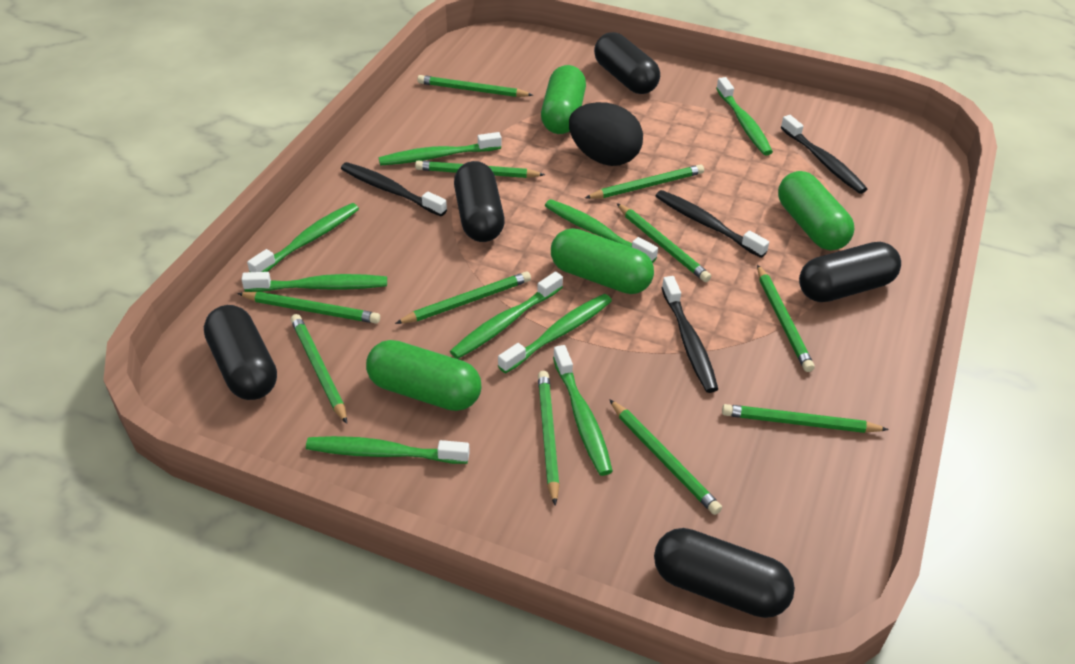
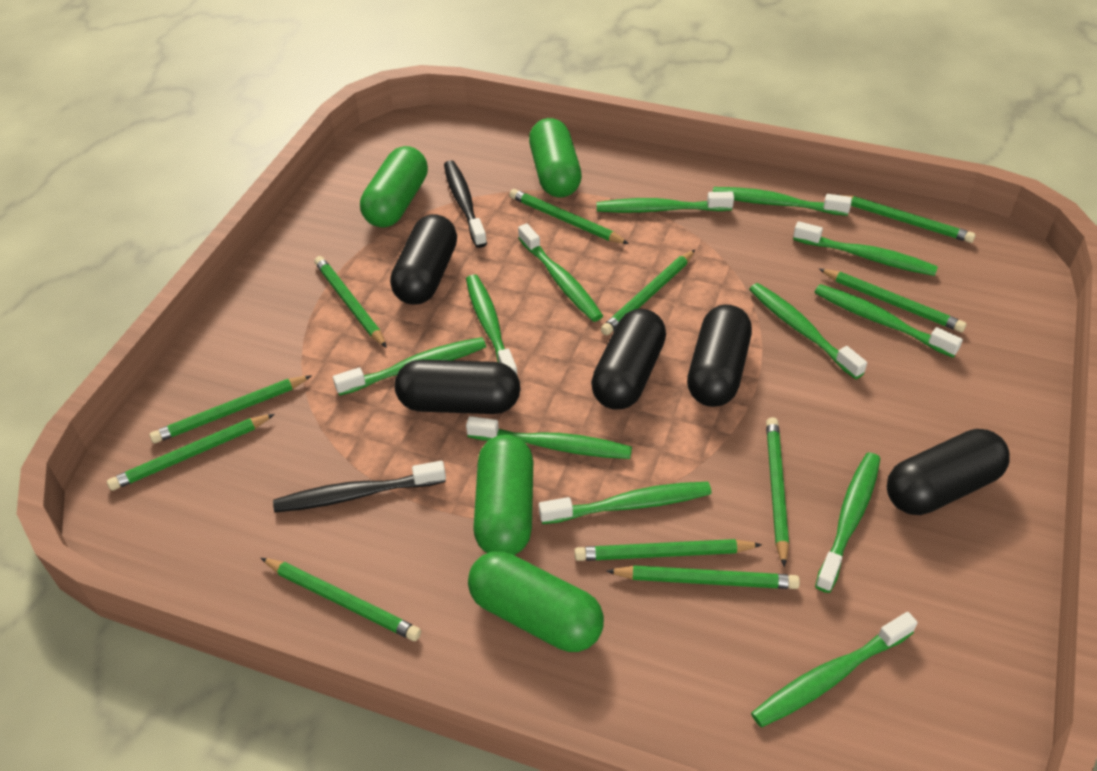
black egg: 1 -> 0
black toothbrush: 4 -> 2
green toothbrush: 9 -> 12

